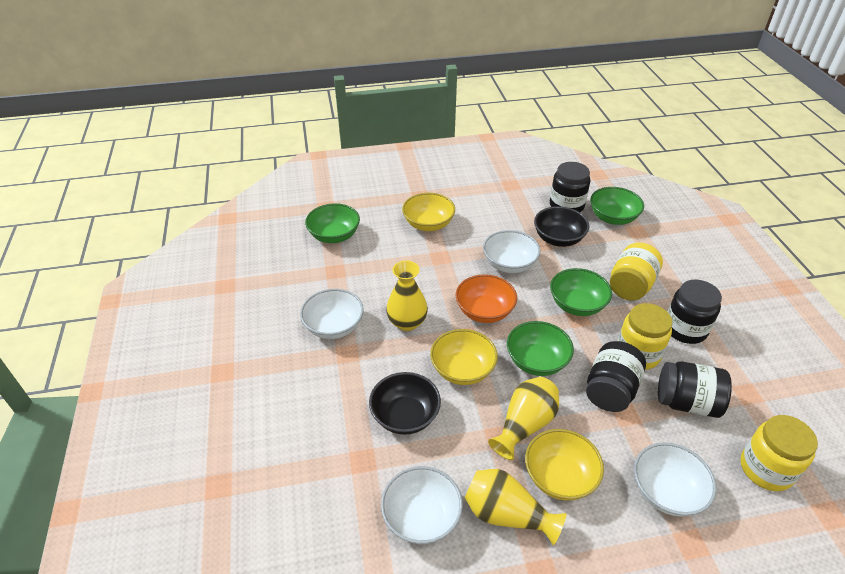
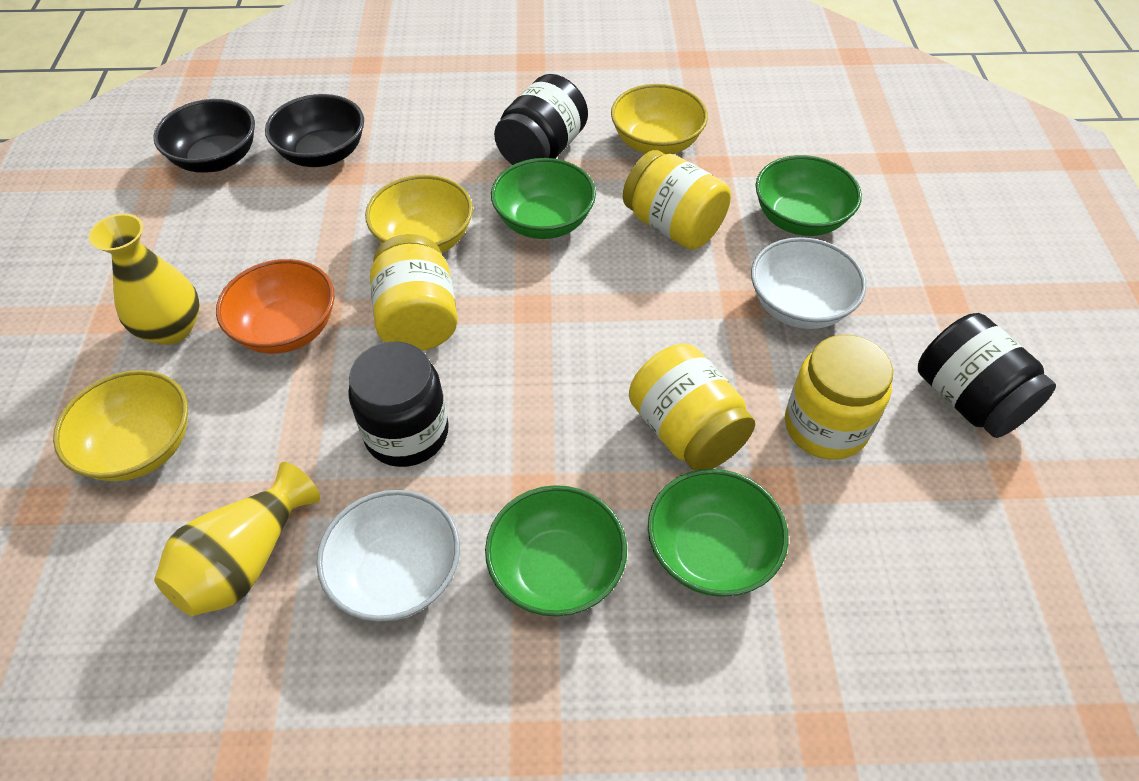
black jar: 4 -> 3
white bowl: 4 -> 2
yellow jar: 3 -> 4
yellow vase: 3 -> 2

